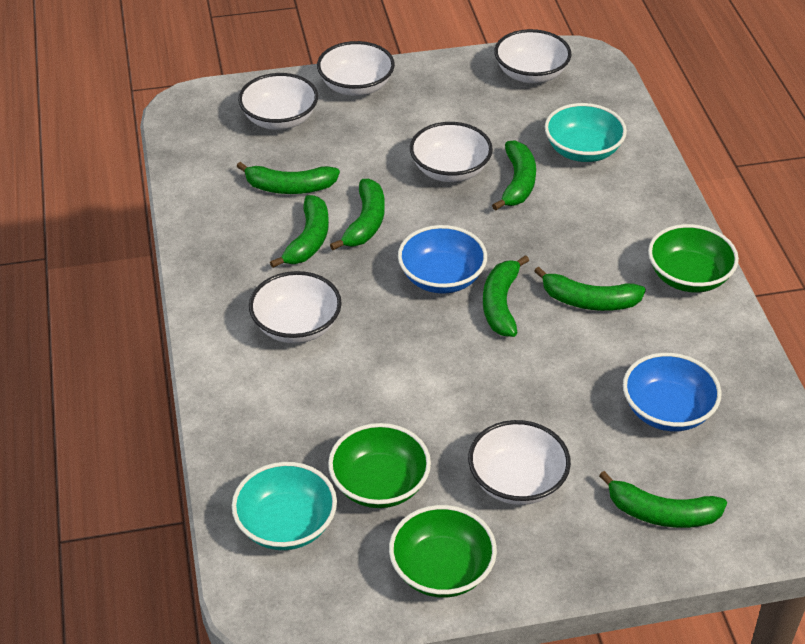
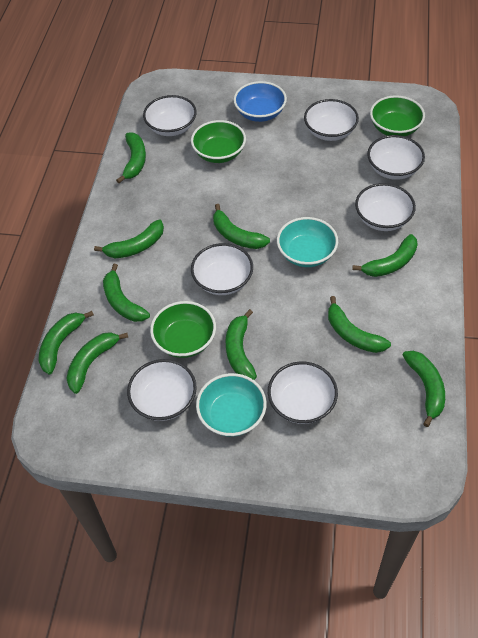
blue bowl: 2 -> 1
green banana: 7 -> 10
white bowl: 6 -> 7

